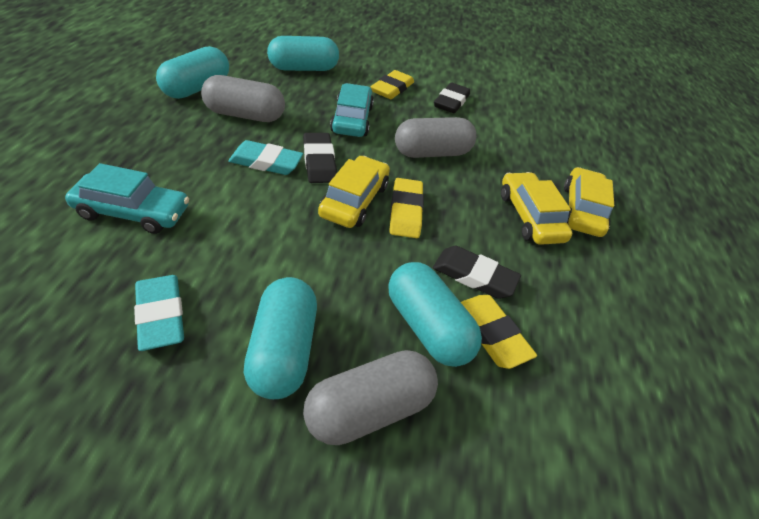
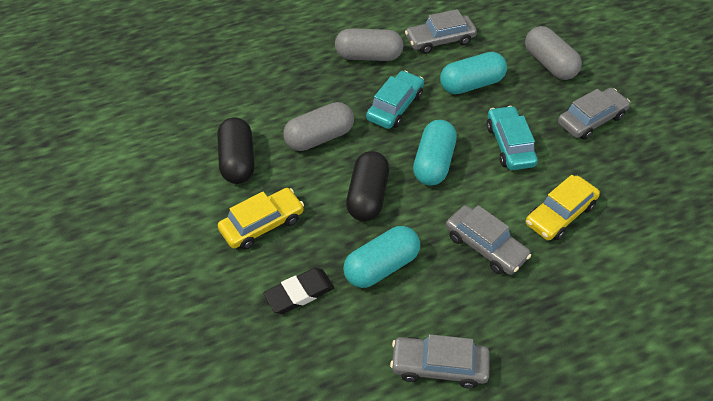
black capsule: 0 -> 2
black eraser: 3 -> 1
grey car: 0 -> 4
turquoise capsule: 4 -> 3
turquoise eraser: 2 -> 0
yellow car: 3 -> 2
yellow eraser: 3 -> 0

